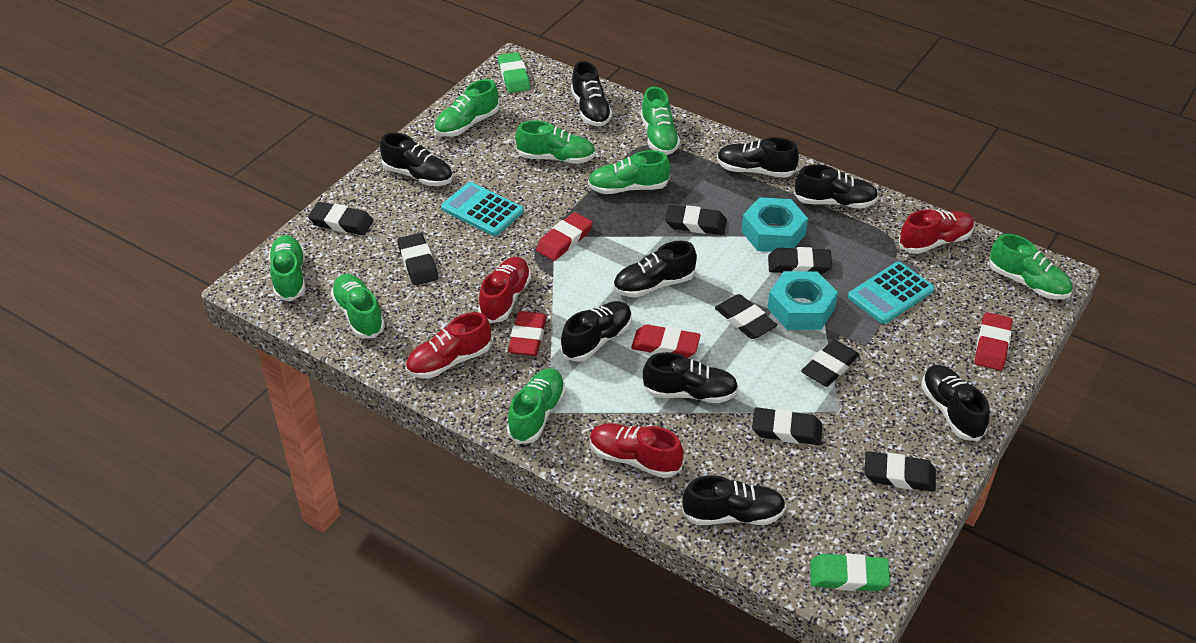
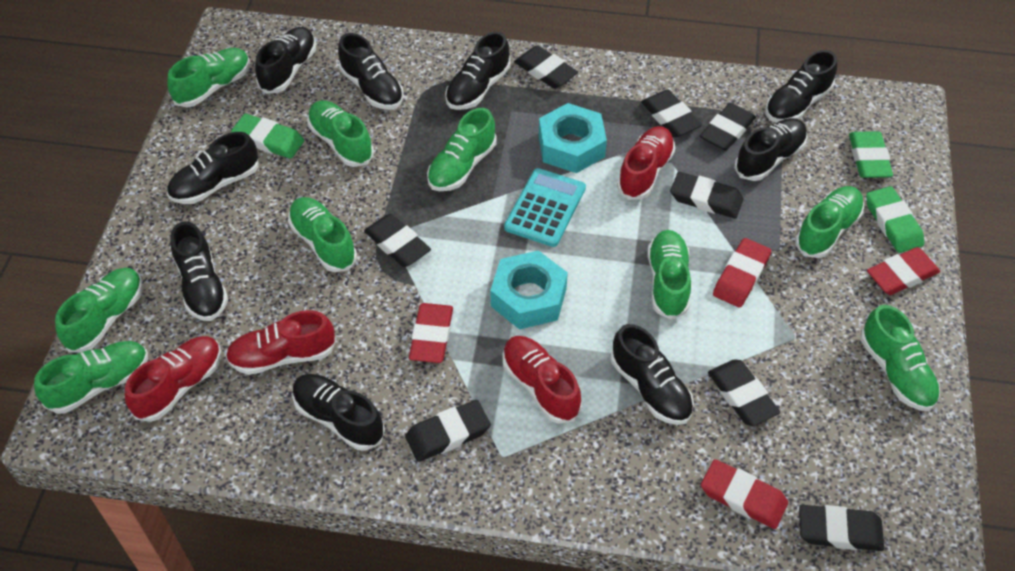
green eraser: 2 -> 3
green shoe: 8 -> 9
turquoise calculator: 2 -> 1

